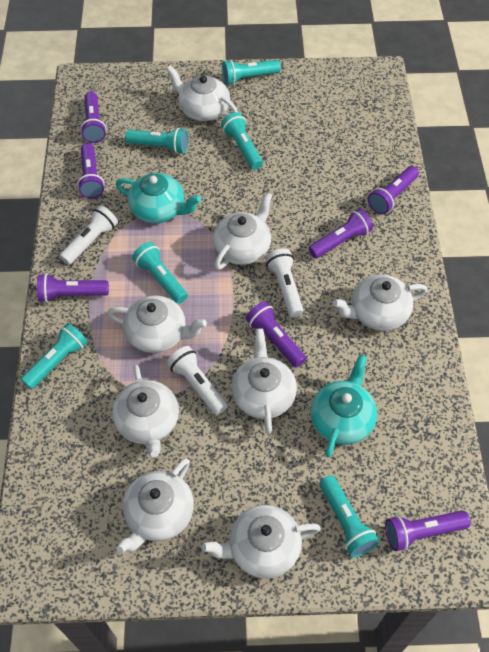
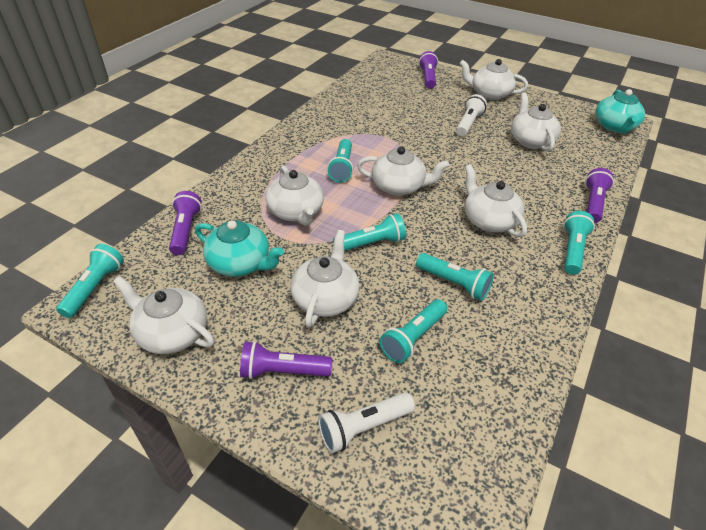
purple flashlight: 7 -> 4
white flashlight: 3 -> 2
white teapot: 8 -> 7

